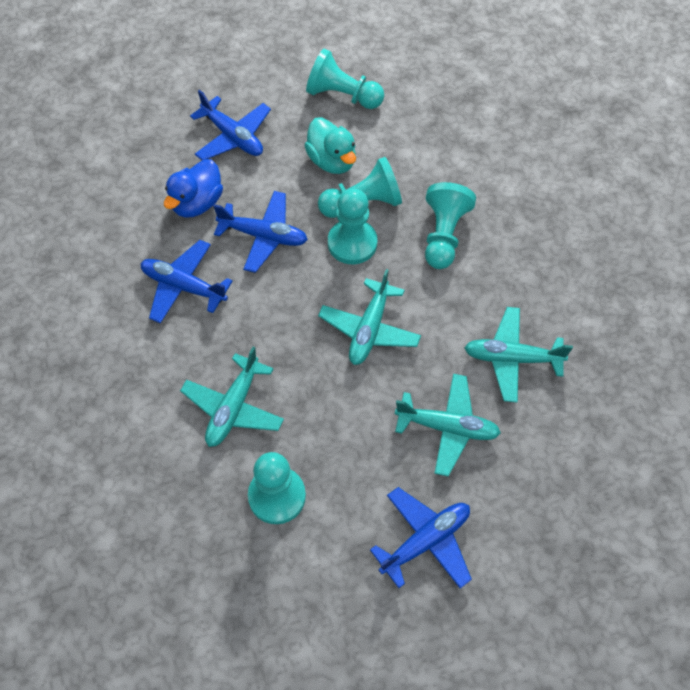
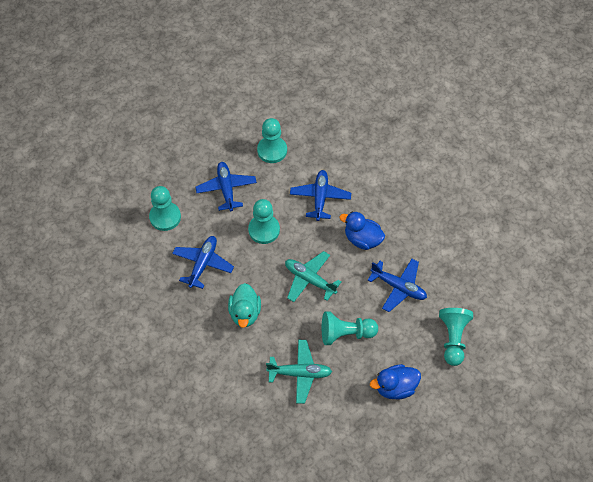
blue duck: 1 -> 2
turquoise plane: 4 -> 2

